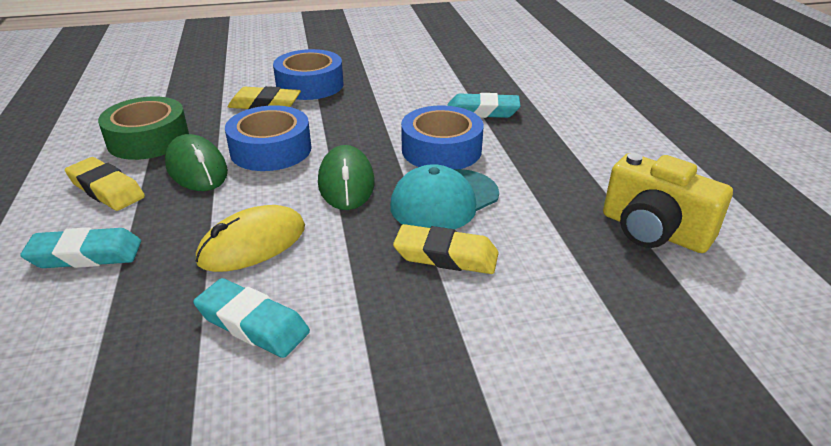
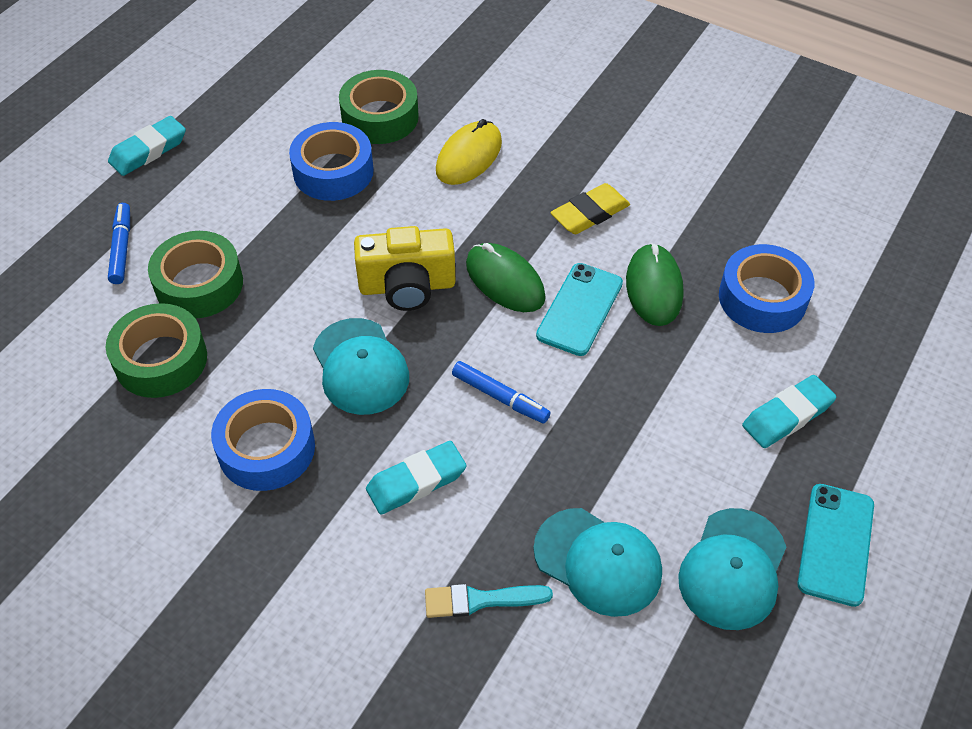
blue marker: 0 -> 2
green tape: 1 -> 3
turquoise brush: 0 -> 1
turquoise cap: 1 -> 3
turquoise phone: 0 -> 2
yellow eraser: 3 -> 1

